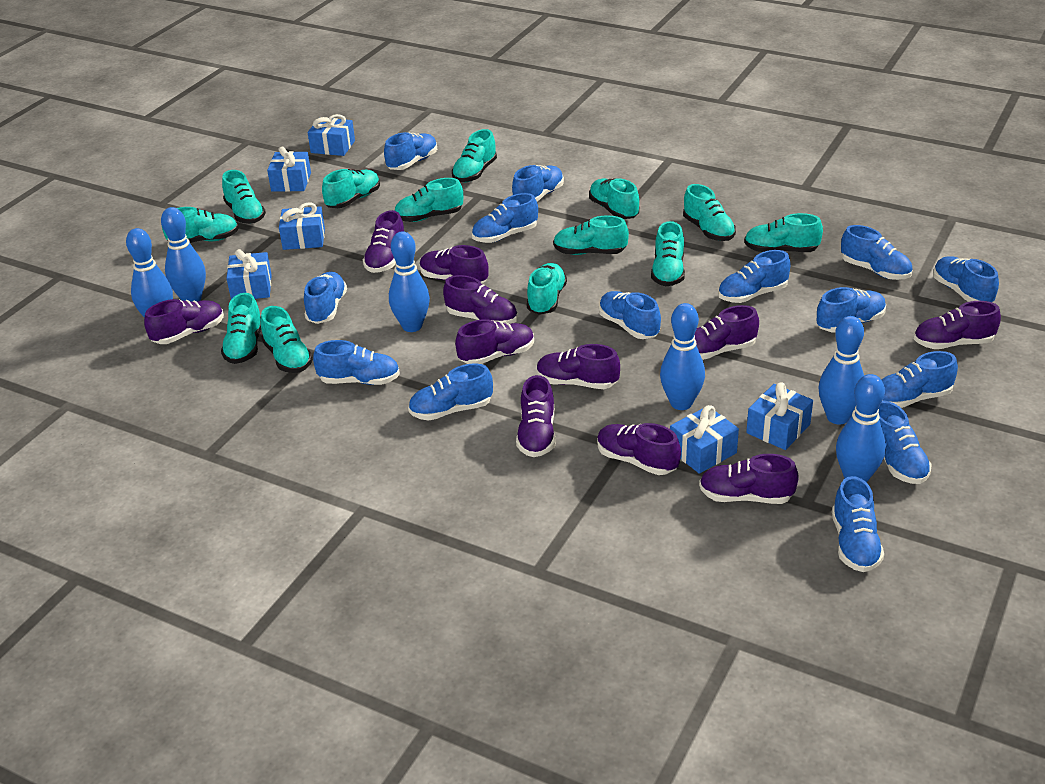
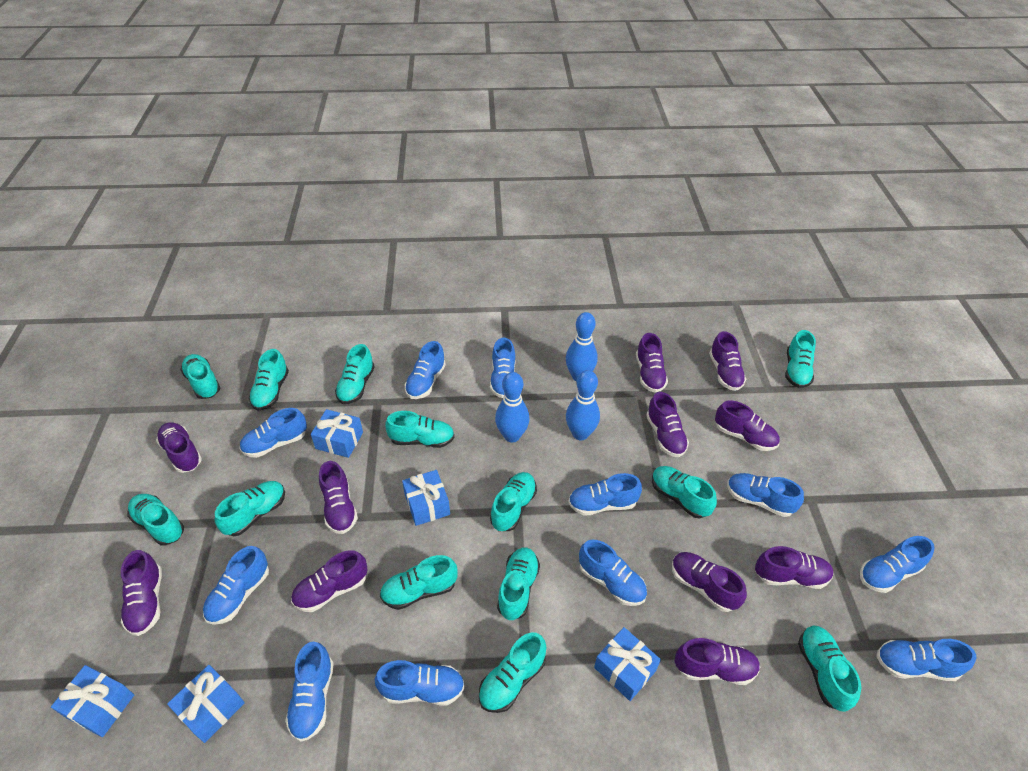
blue bowling pin: 6 -> 3
blue gift: 6 -> 5
blue shoe: 14 -> 11

